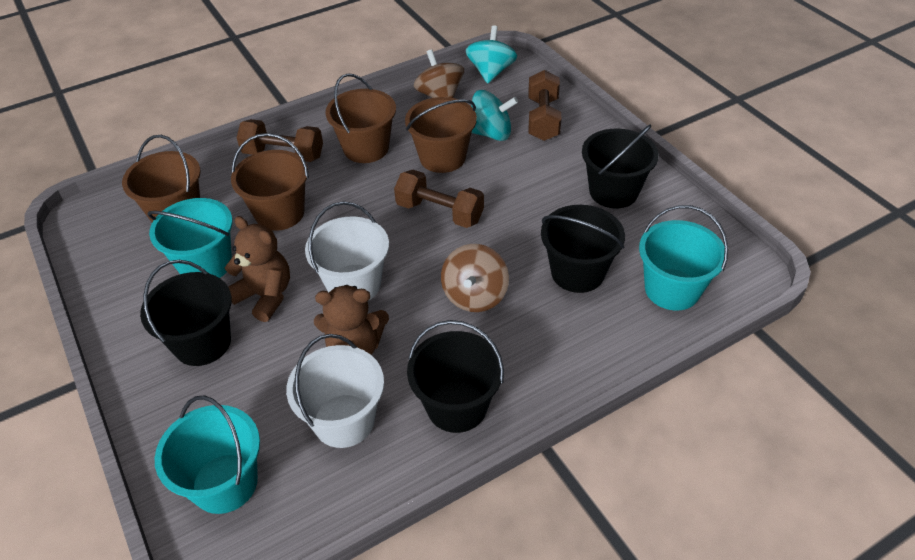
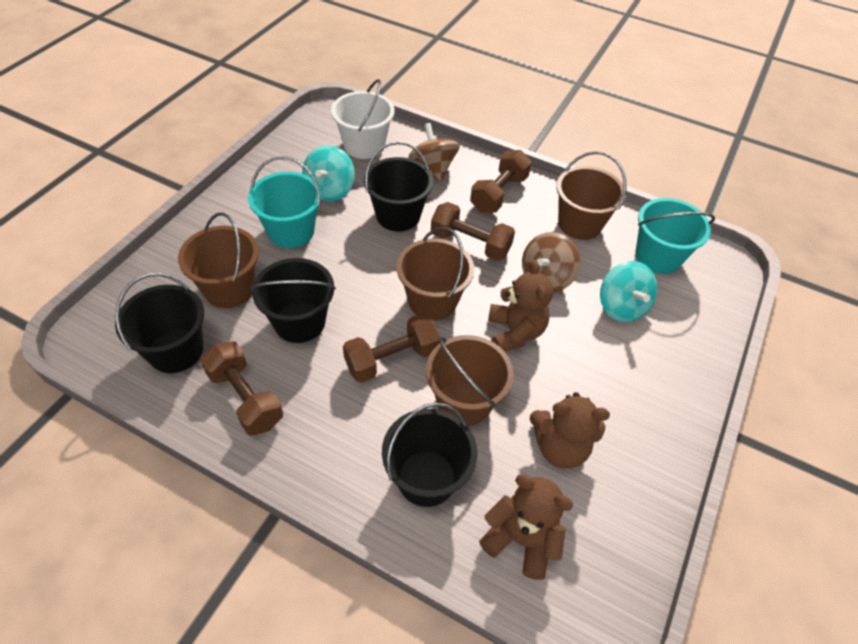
brown dumbbell: 3 -> 4
brown teddy bear: 2 -> 3
turquoise bucket: 3 -> 2
white bucket: 2 -> 1

